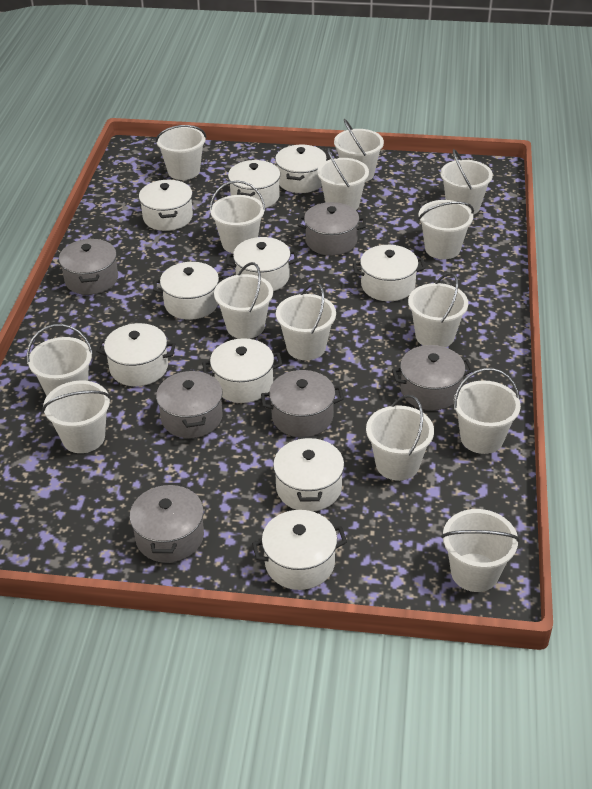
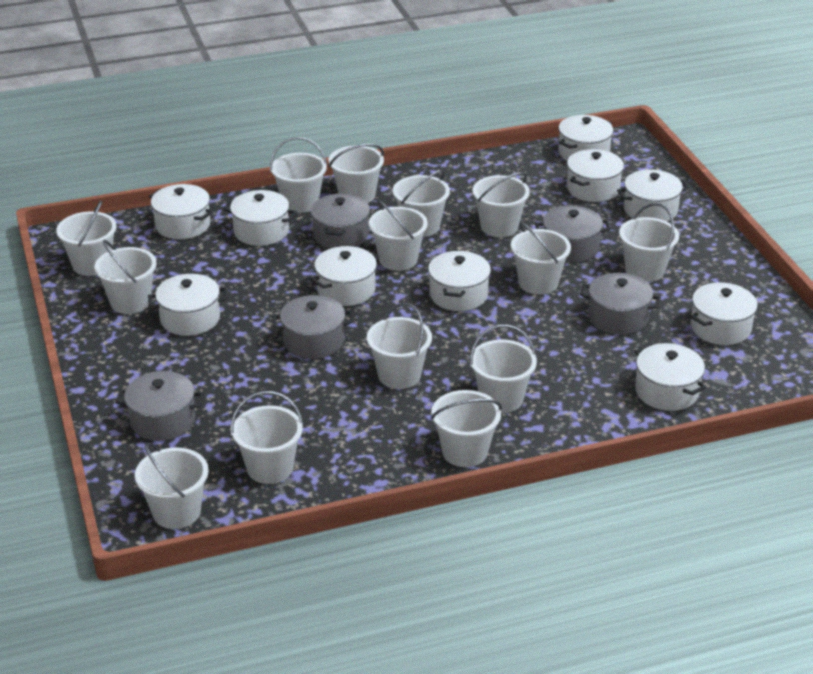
grey pot: 6 -> 5

